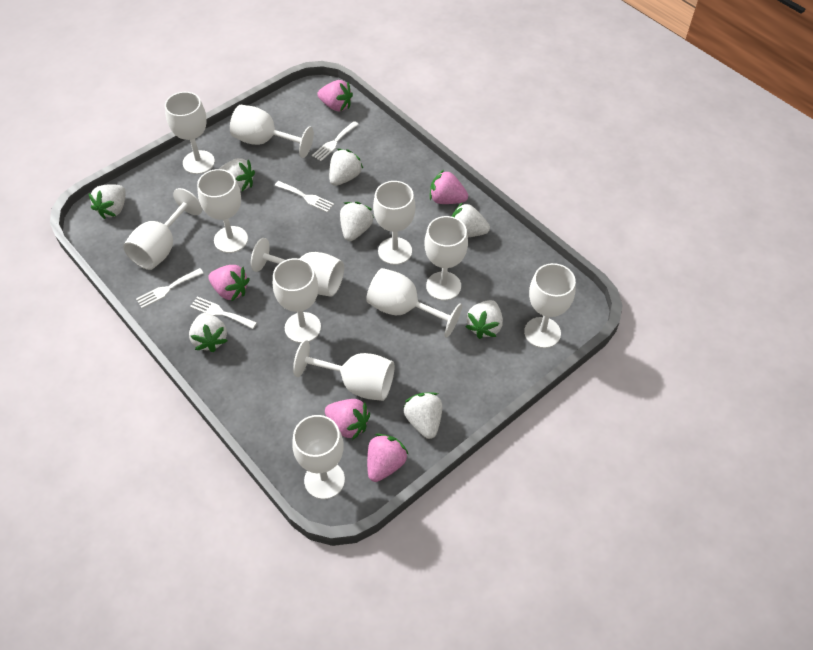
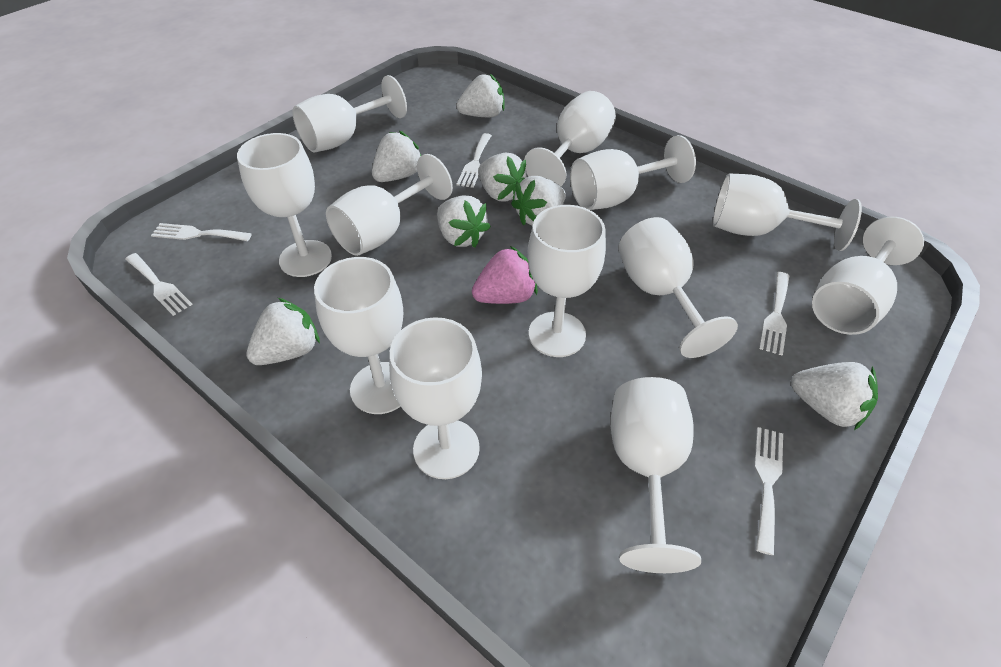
pink strawberry: 5 -> 1
white fork: 4 -> 5
white strawberry: 8 -> 7

